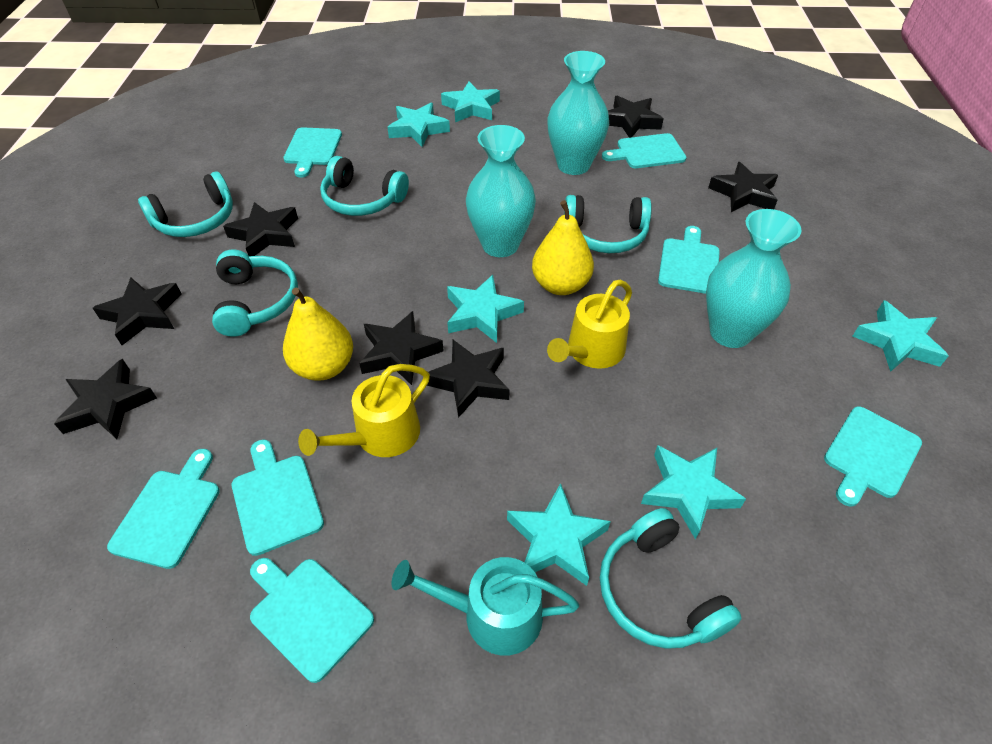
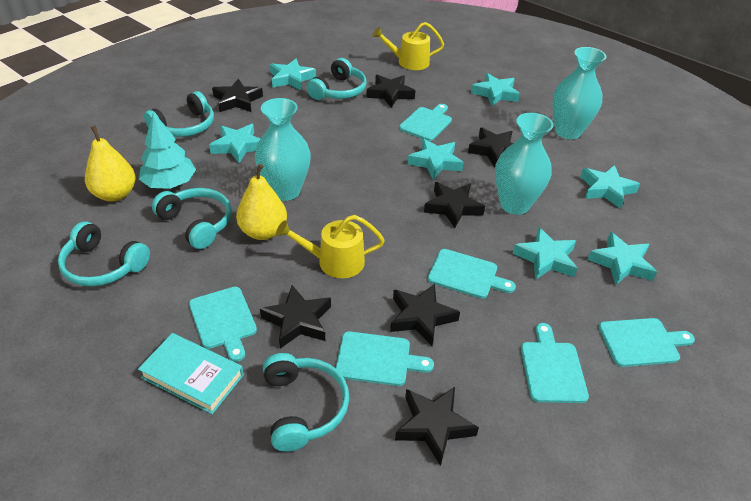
turquoise book: 0 -> 1
turquoise cutting board: 7 -> 6
turquoise star: 6 -> 7
turquoise tree: 0 -> 1
turquoise watering can: 1 -> 0

